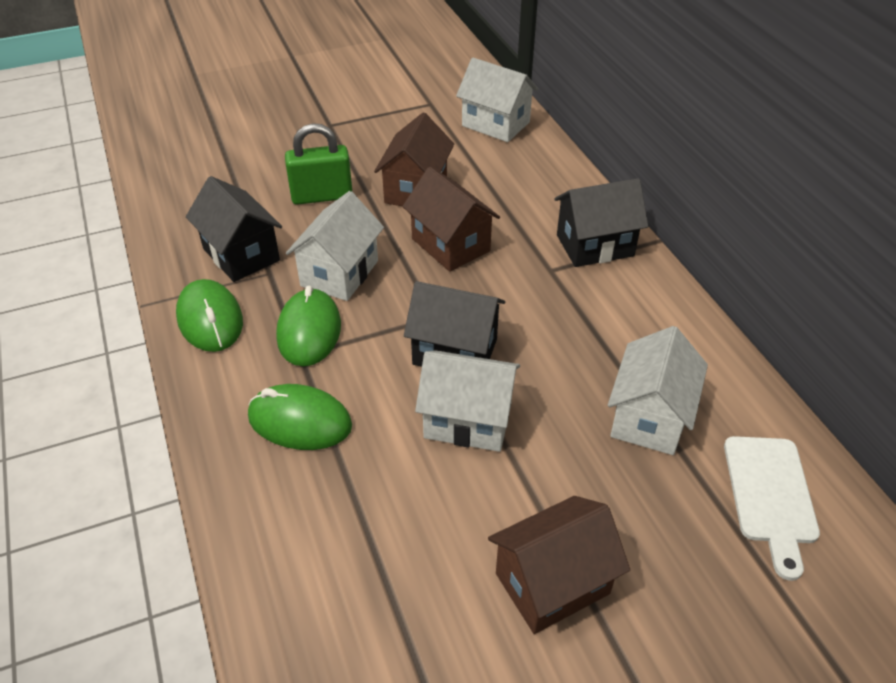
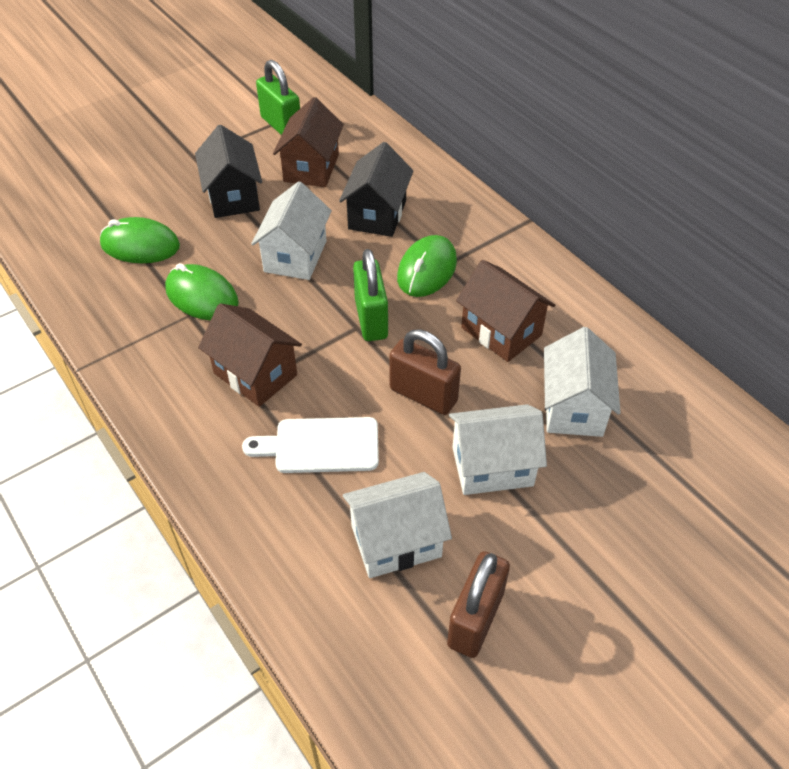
black house: 3 -> 2
brown padlock: 0 -> 2
green padlock: 1 -> 2

